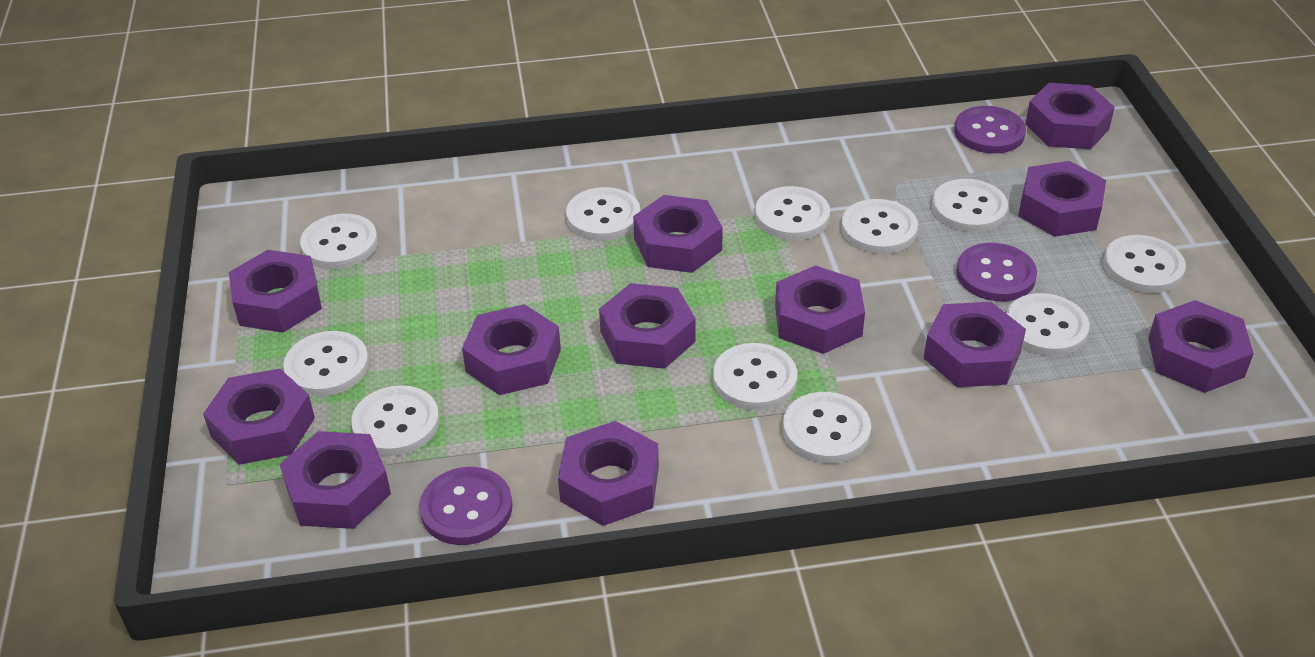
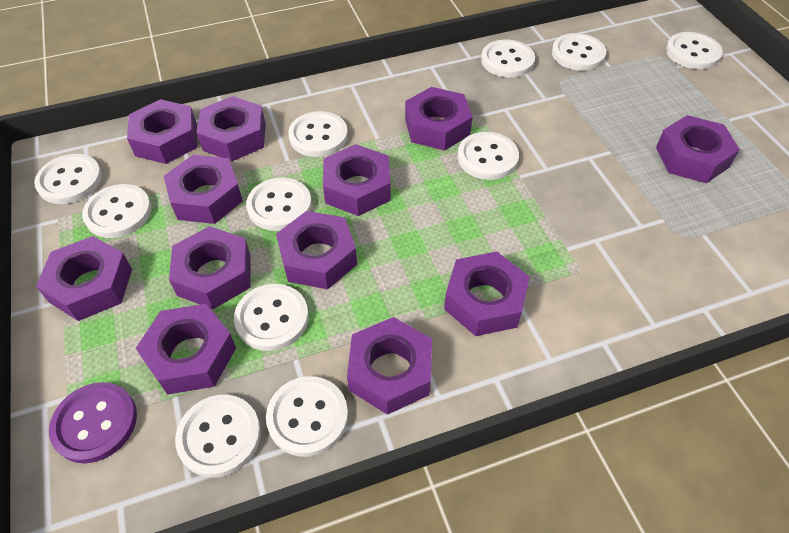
purple button: 3 -> 1

